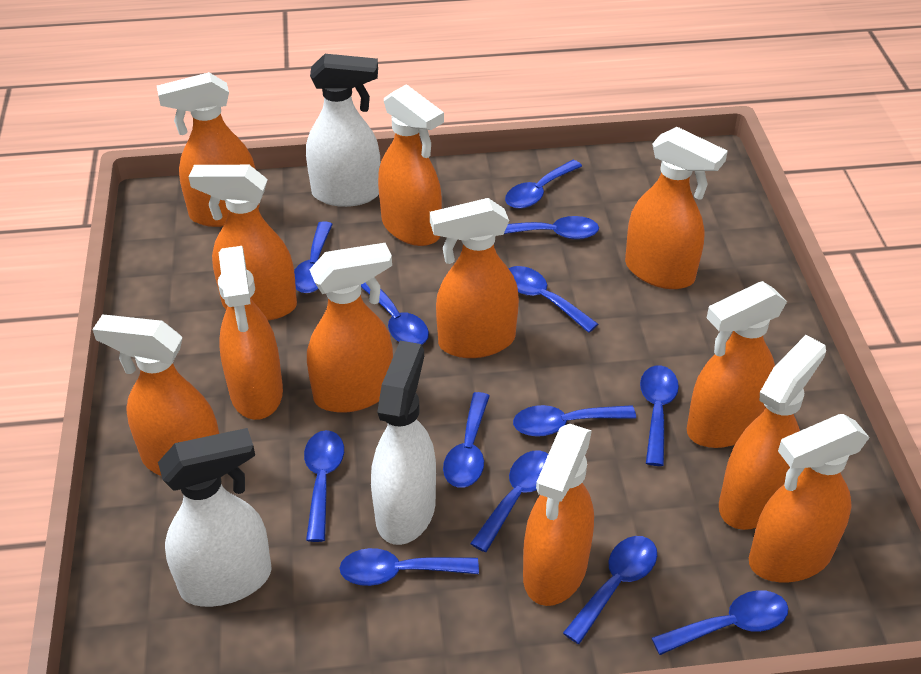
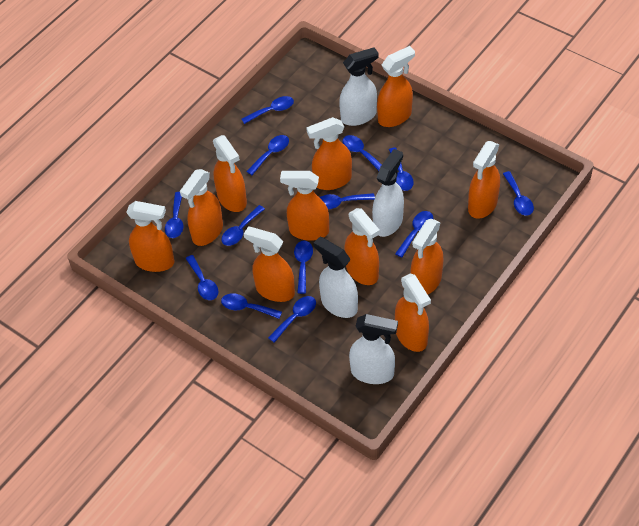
orange spray bottle: 12 -> 11
white spray bottle: 3 -> 4

